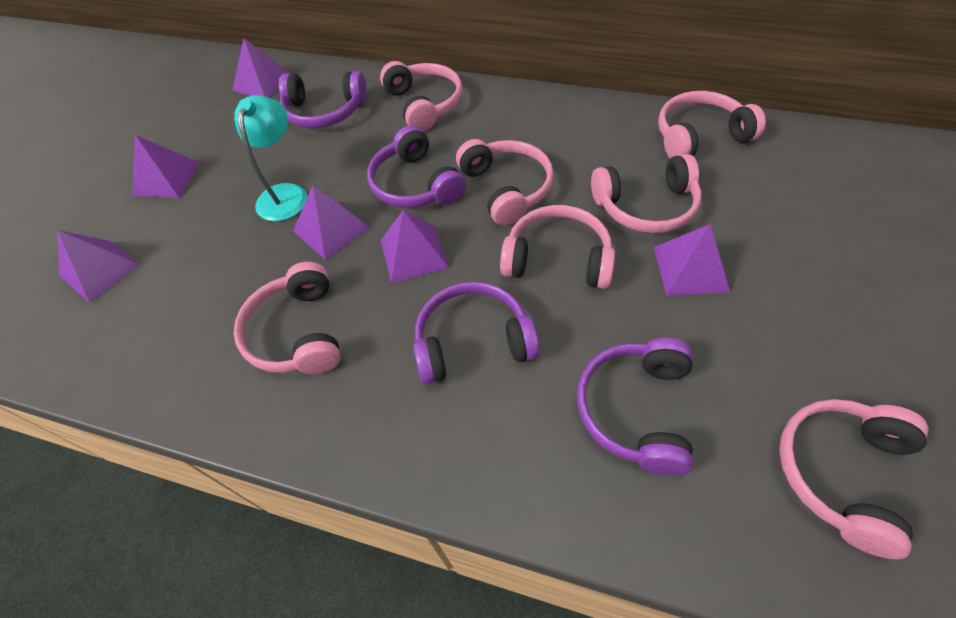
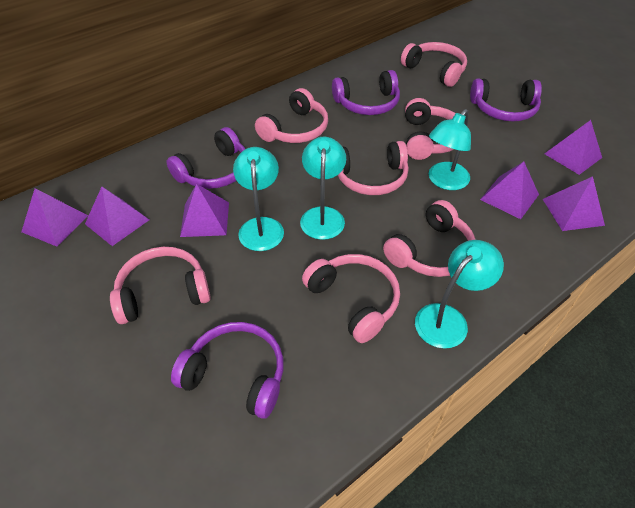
turquoise lamp: 1 -> 4

